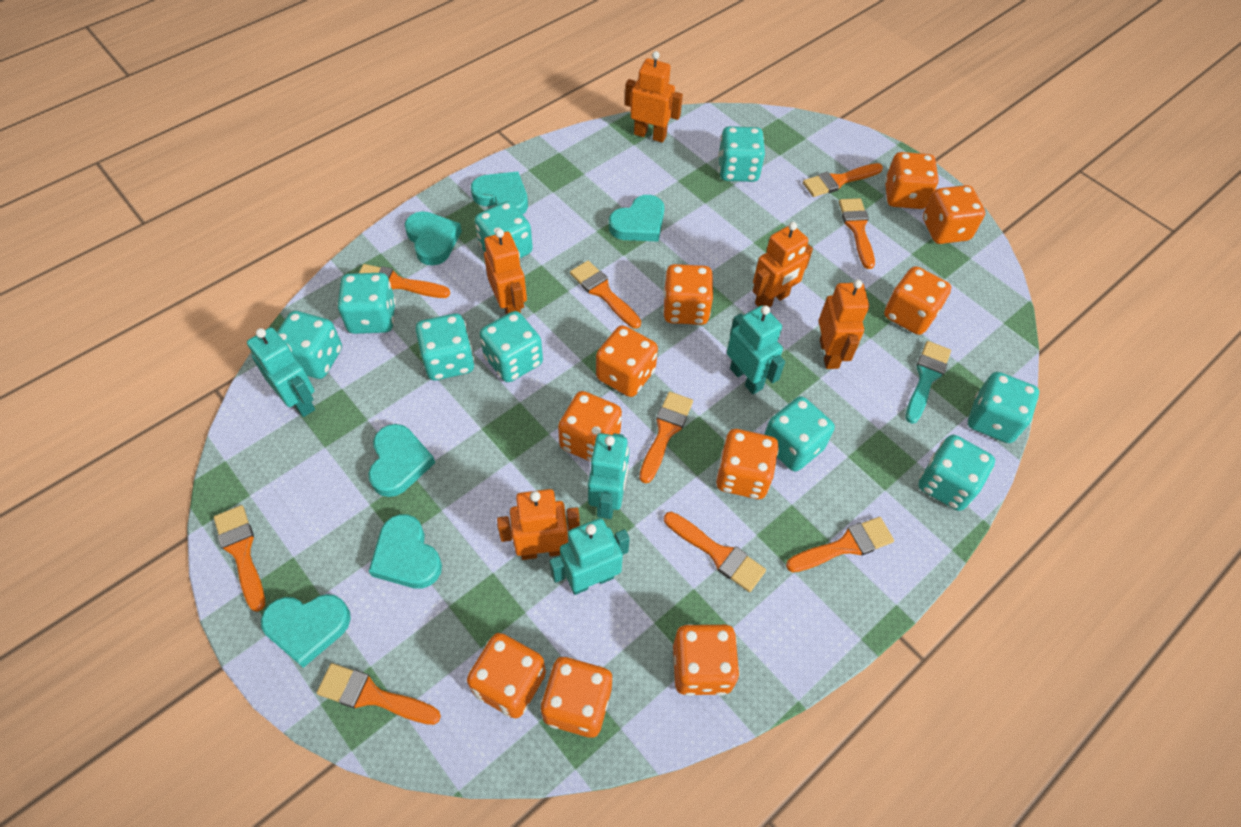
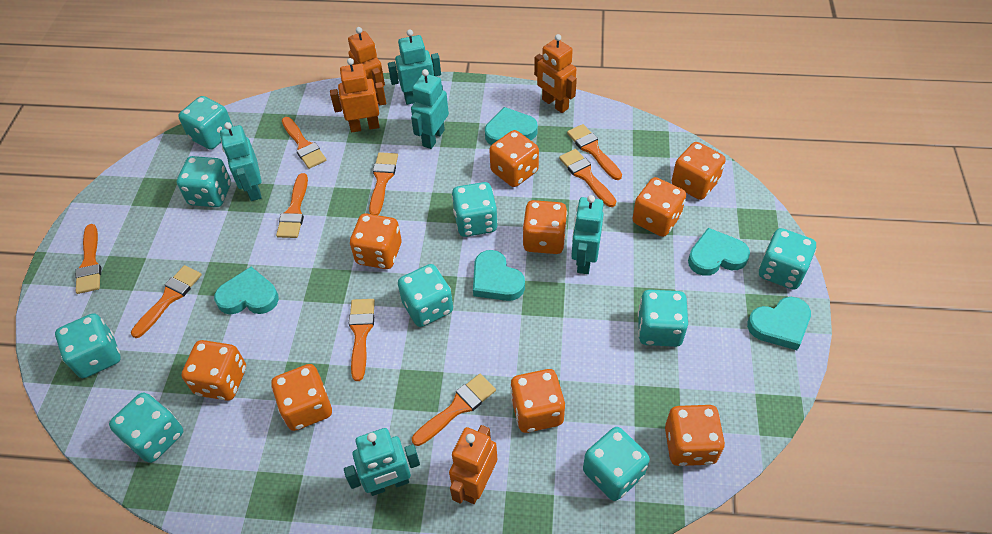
orange dice: 10 -> 9
orange robot: 5 -> 4
turquoise brush: 1 -> 0
turquoise heart: 6 -> 5
turquoise robot: 4 -> 5

